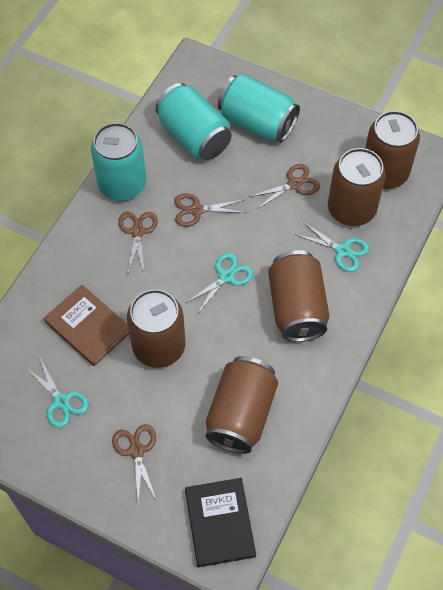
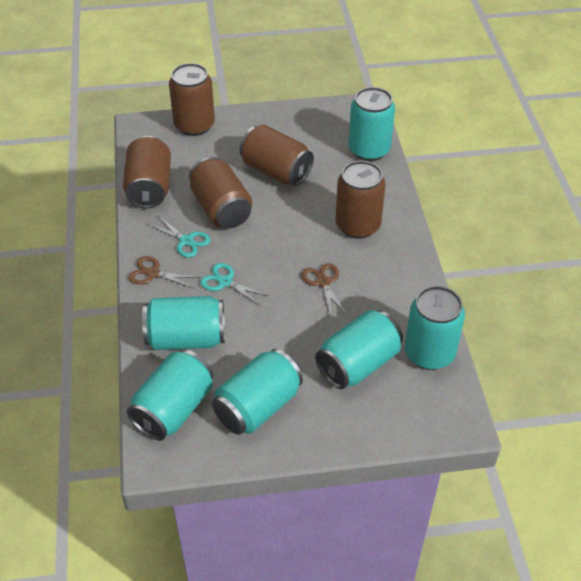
black book: 1 -> 0
brown book: 1 -> 0
brown scissors: 4 -> 2
turquoise can: 3 -> 6
turquoise scissors: 3 -> 2

